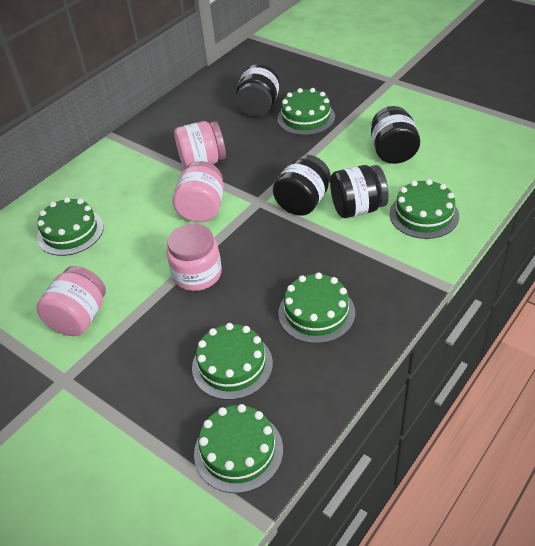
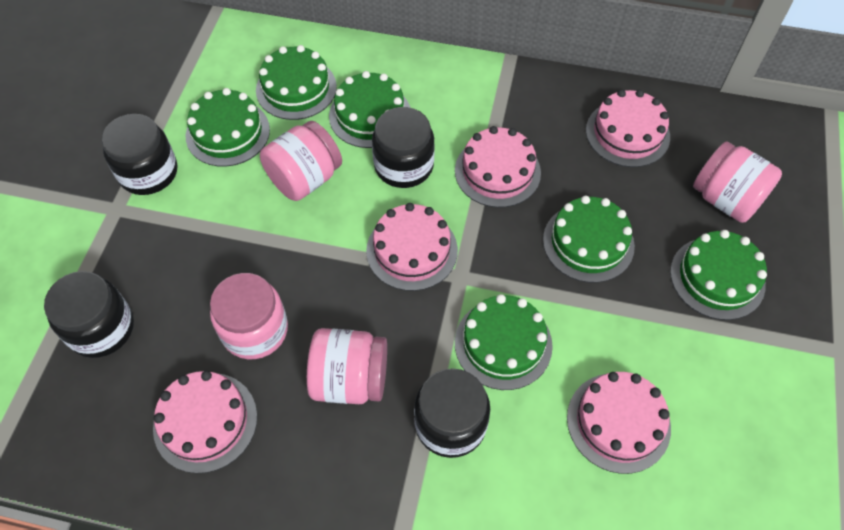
pink cake: 0 -> 5

